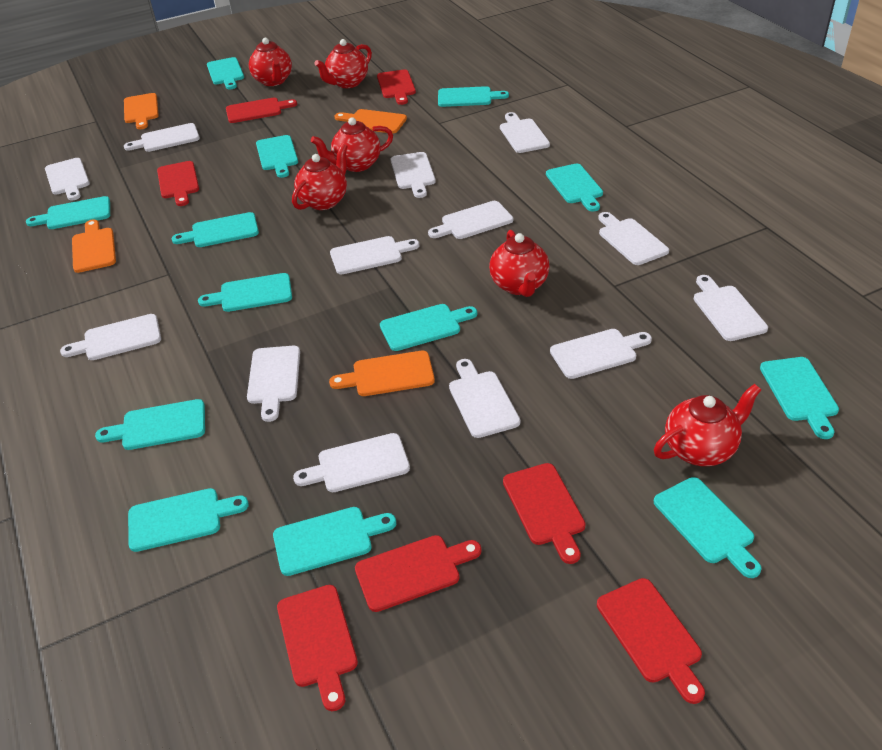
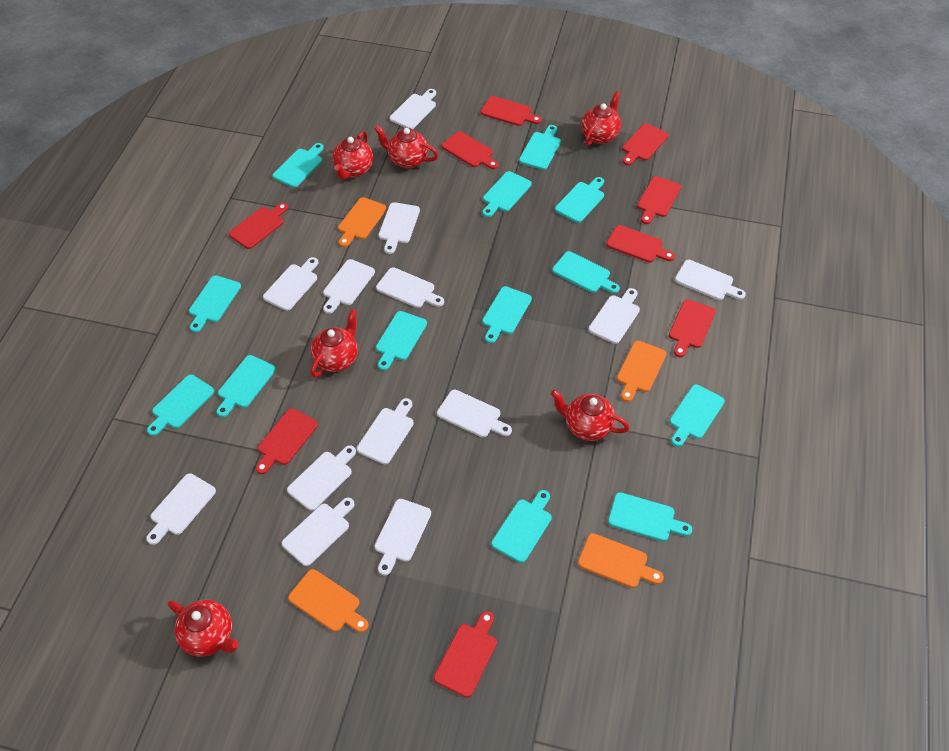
red cutting board: 7 -> 9

